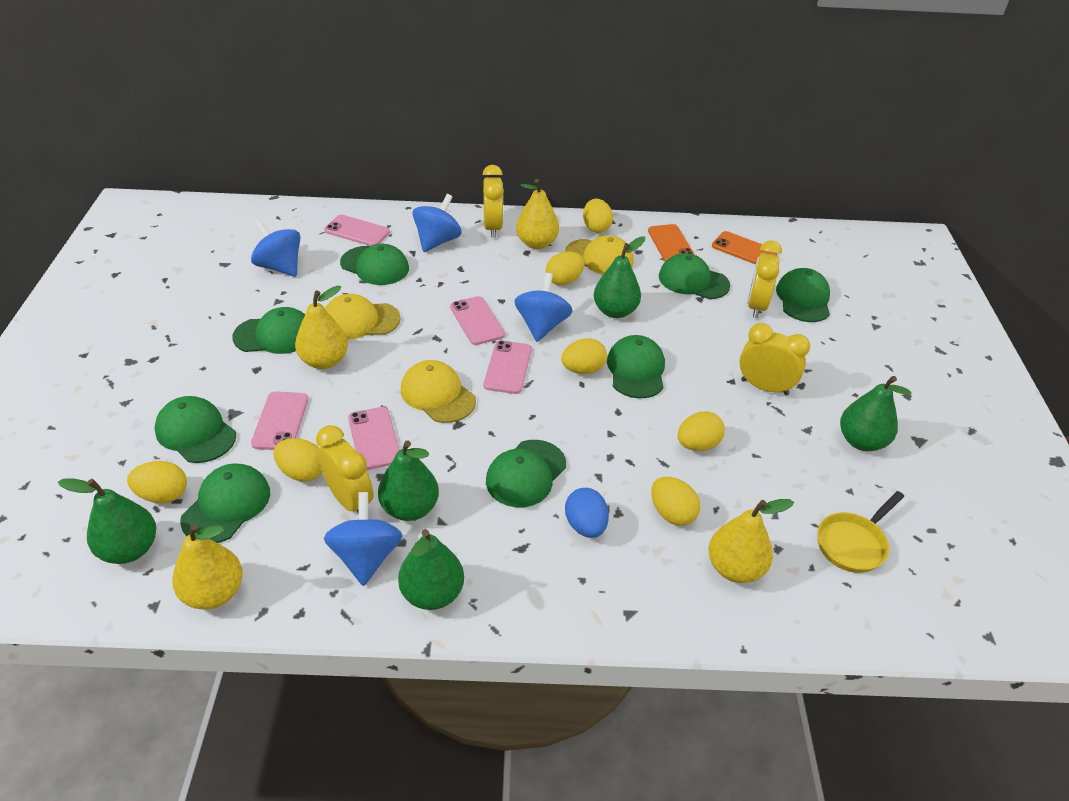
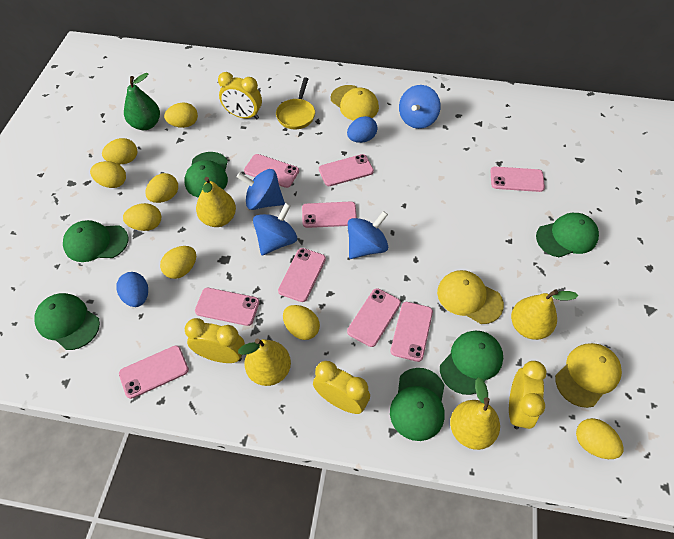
blue egg: 1 -> 2
green cap: 8 -> 6
green pear: 5 -> 1
orange phone: 2 -> 0
pink phone: 5 -> 9
yellow egg: 7 -> 8

